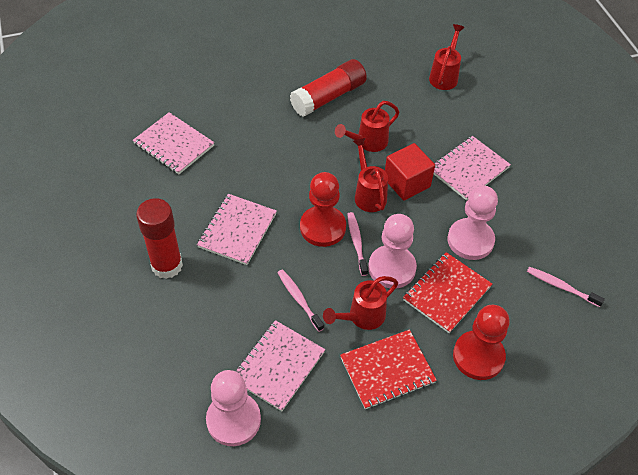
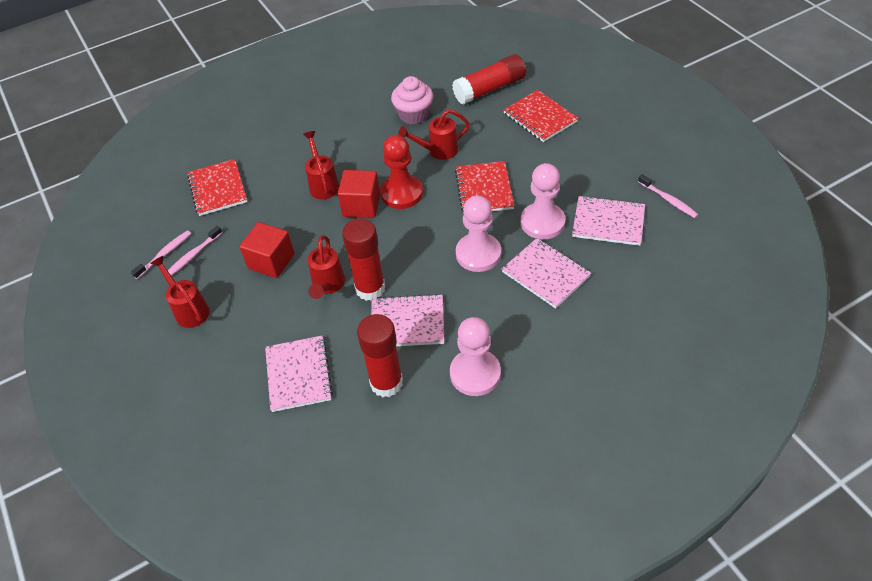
pink cupcake: 0 -> 1
red cube: 1 -> 2
red glue stick: 2 -> 3
red notebook: 2 -> 3
red pawn: 2 -> 1

